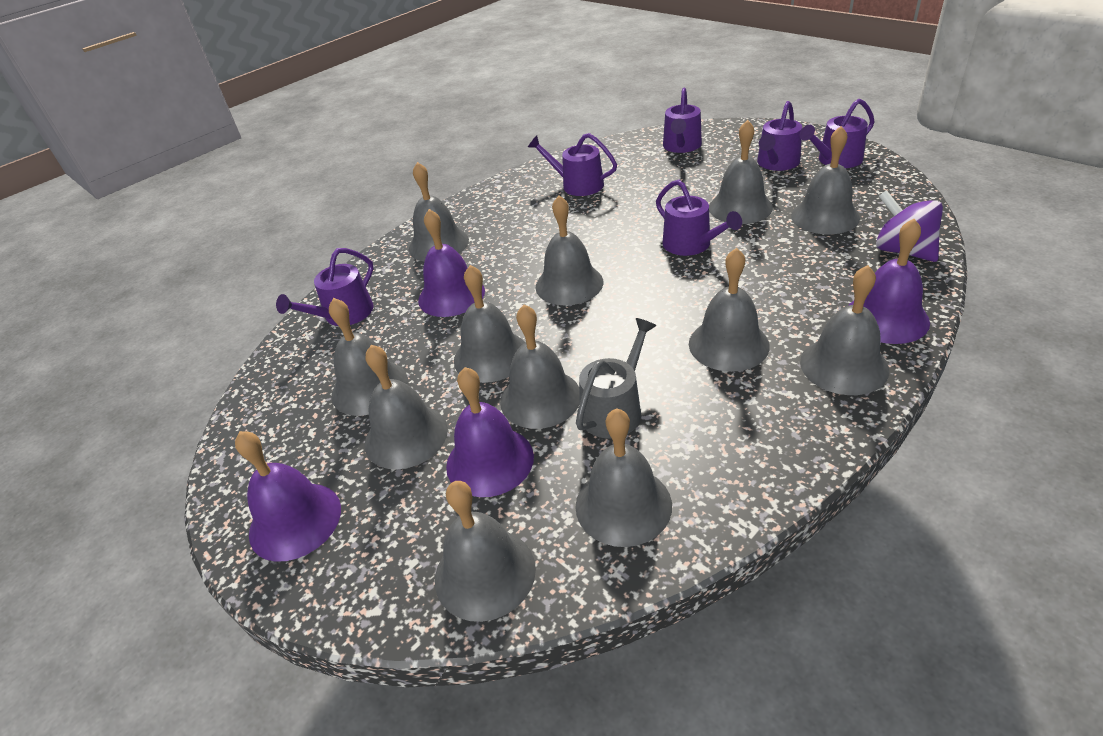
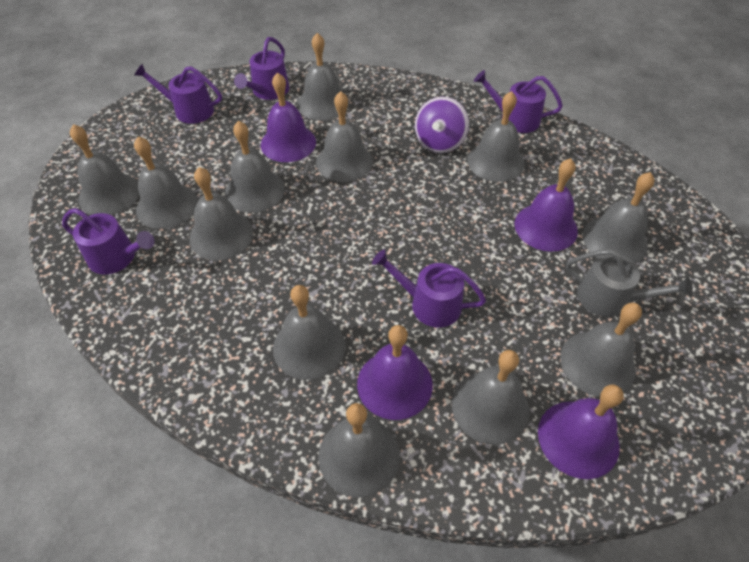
purple watering can: 6 -> 5

